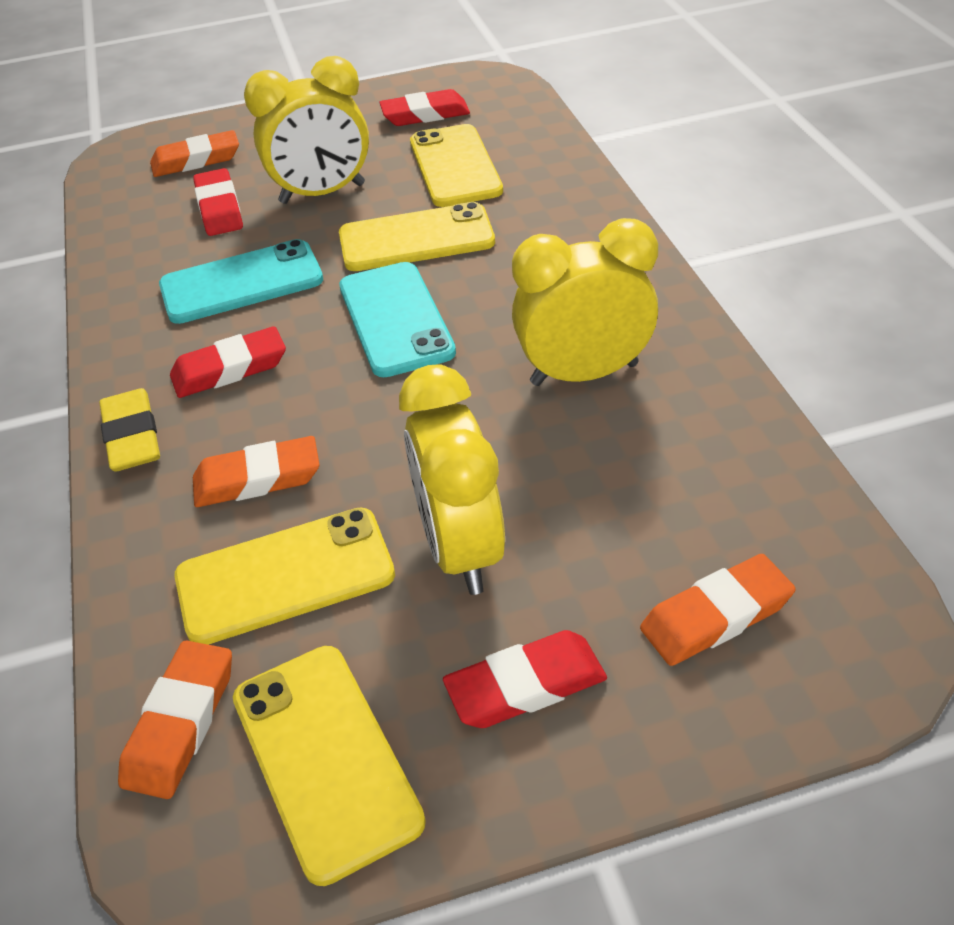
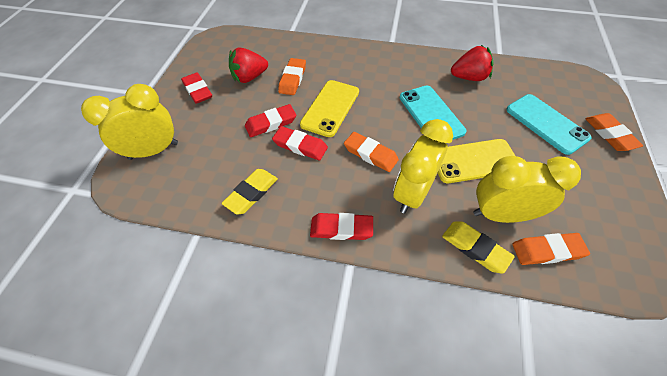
red strawberry: 0 -> 2
yellow eraser: 1 -> 2
yellow phone: 4 -> 2

